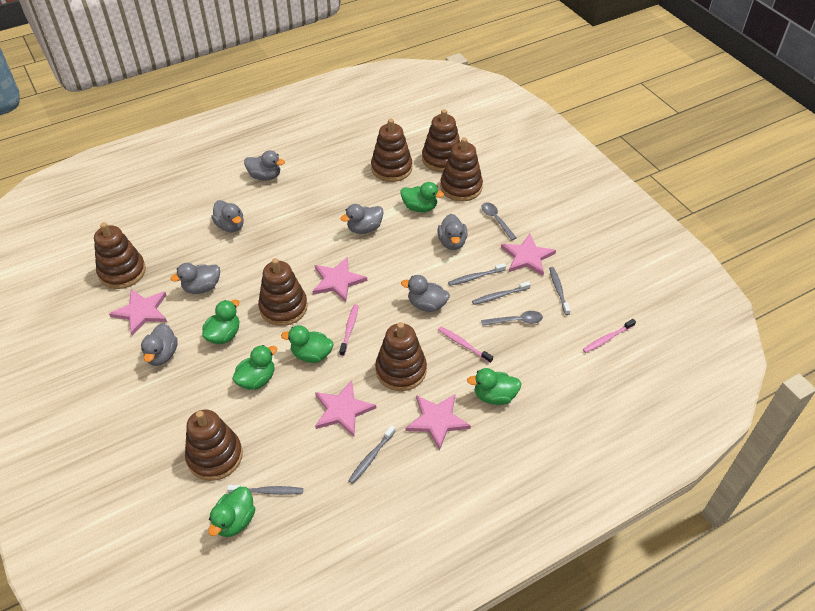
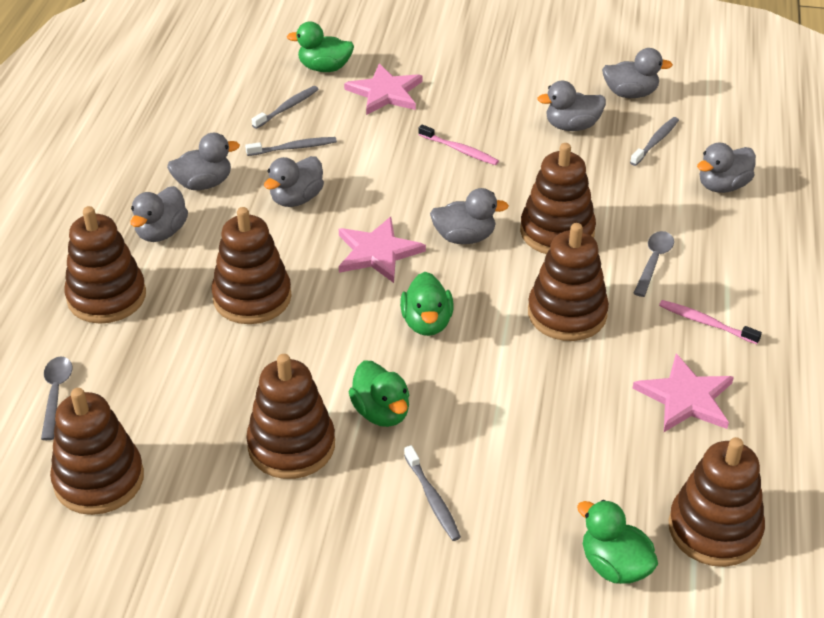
green duck: 6 -> 4
grey toothbrush: 5 -> 4
pink star: 5 -> 3
pink toothbrush: 3 -> 2

